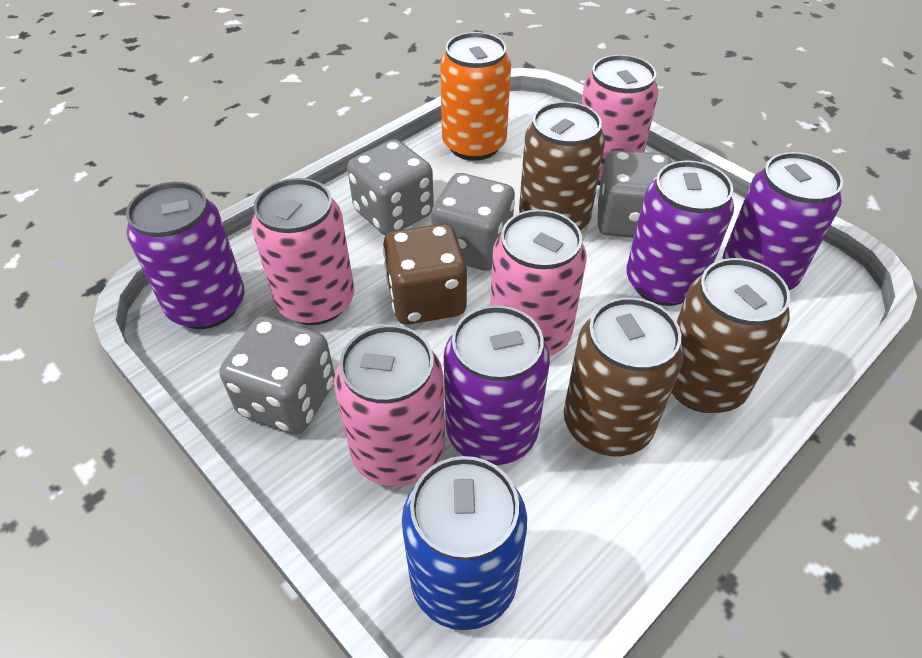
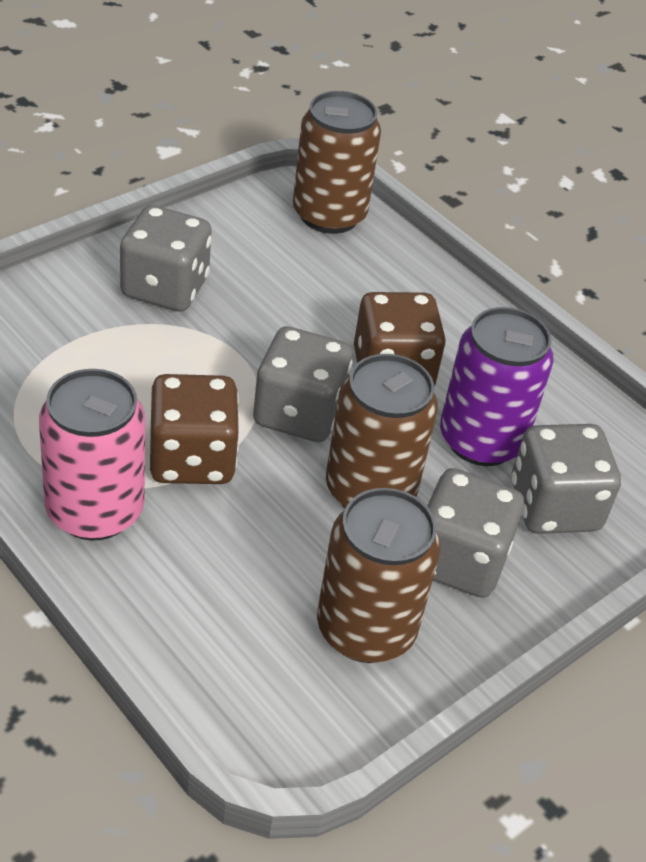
blue can: 1 -> 0
brown dice: 1 -> 2
orange can: 1 -> 0
pink can: 4 -> 1
purple can: 4 -> 1

